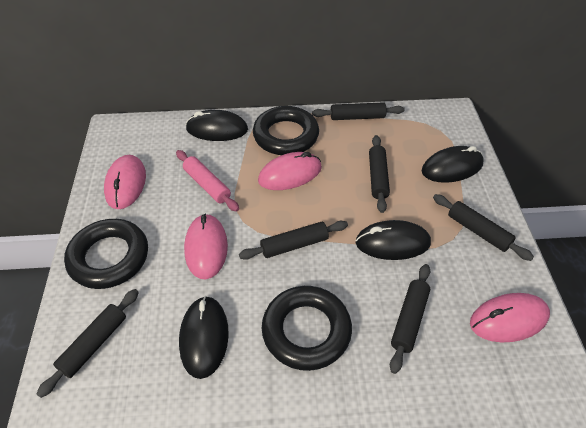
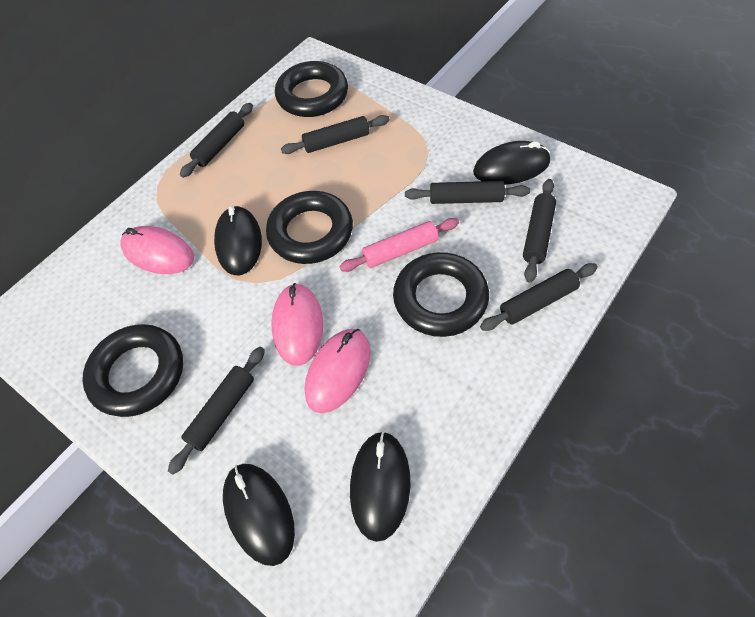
black ring: 3 -> 4
pink mouse: 4 -> 3

